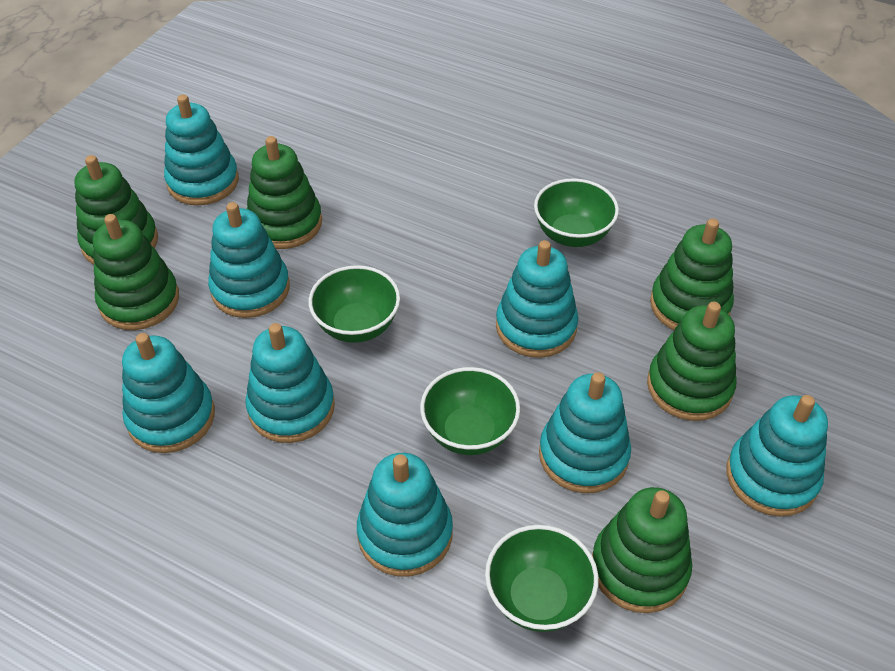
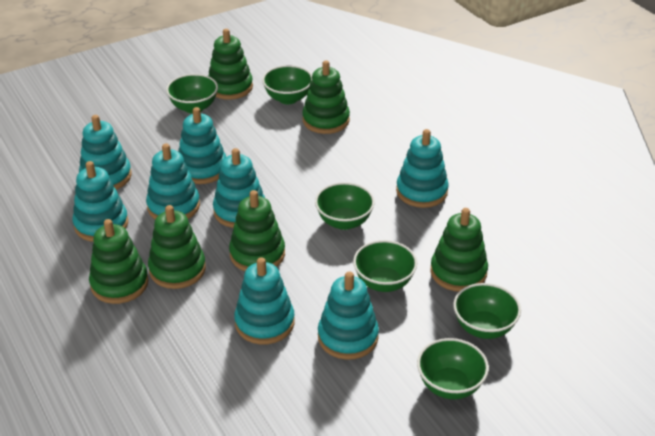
green bowl: 4 -> 6

